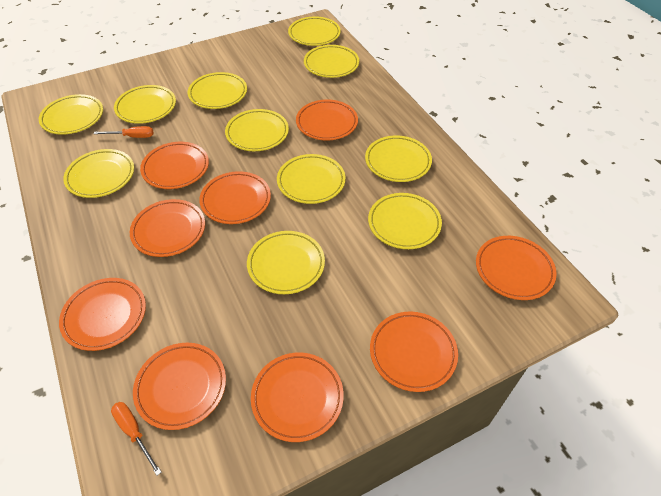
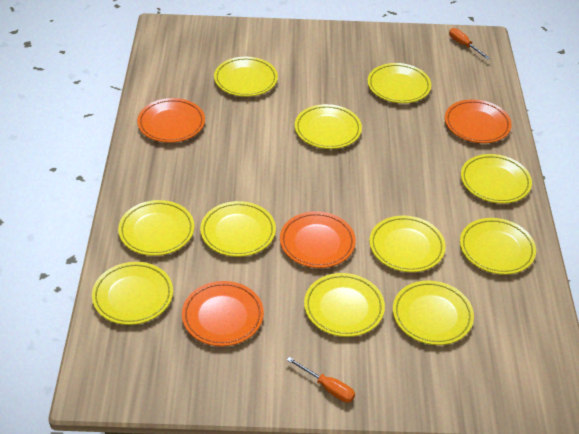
orange plate: 9 -> 4

